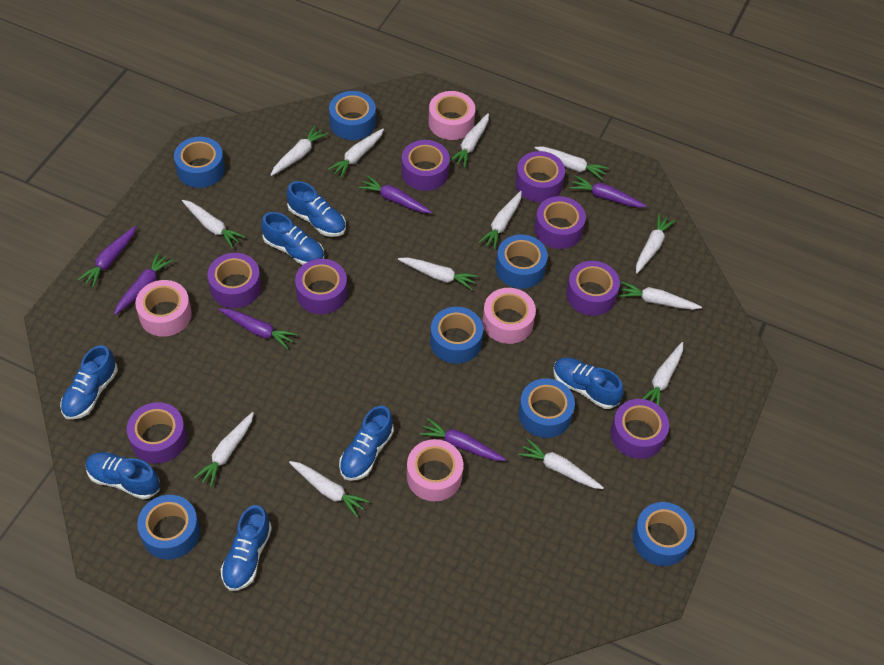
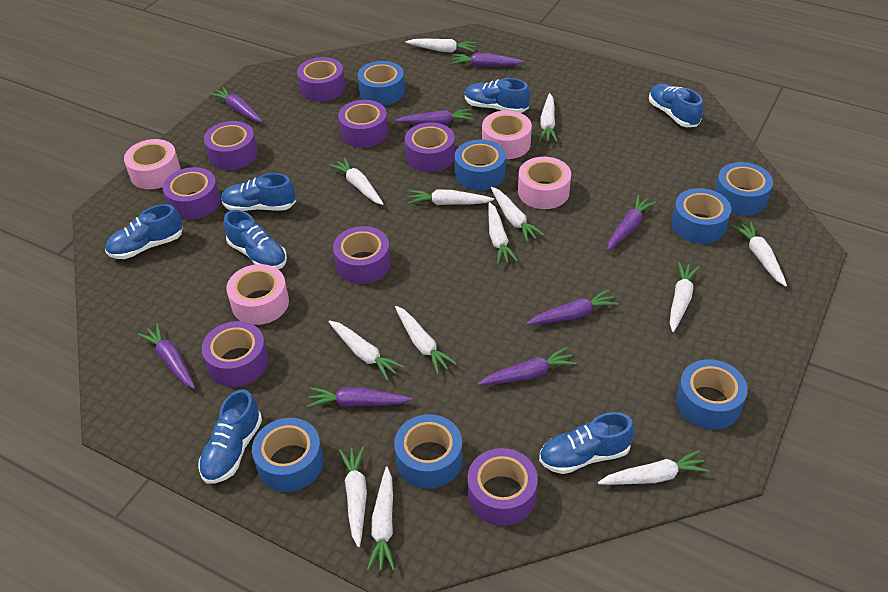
purple carrot: 6 -> 8

